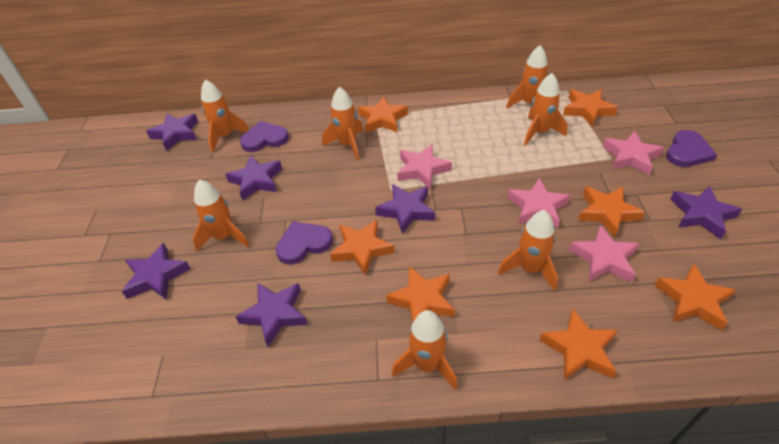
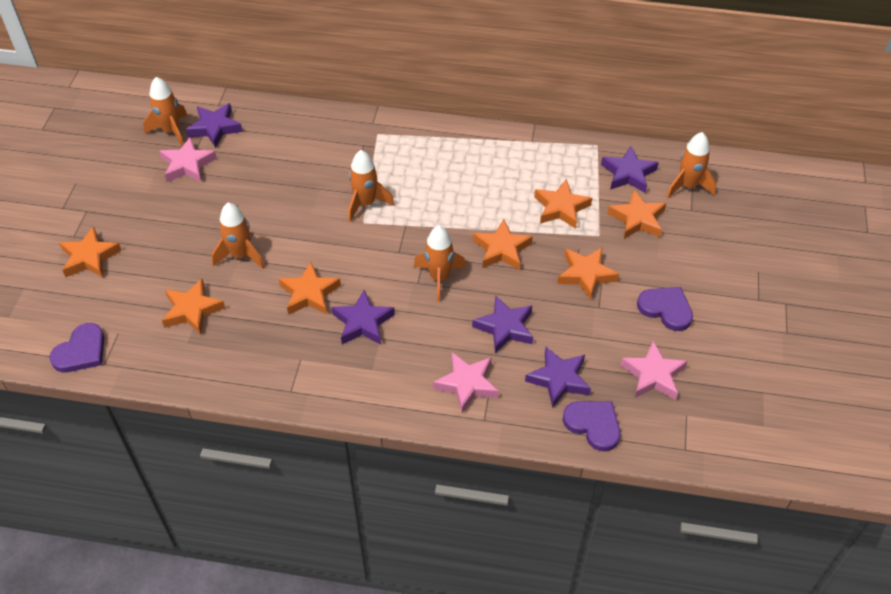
orange rocket: 7 -> 5
pink star: 4 -> 3
purple star: 6 -> 5

